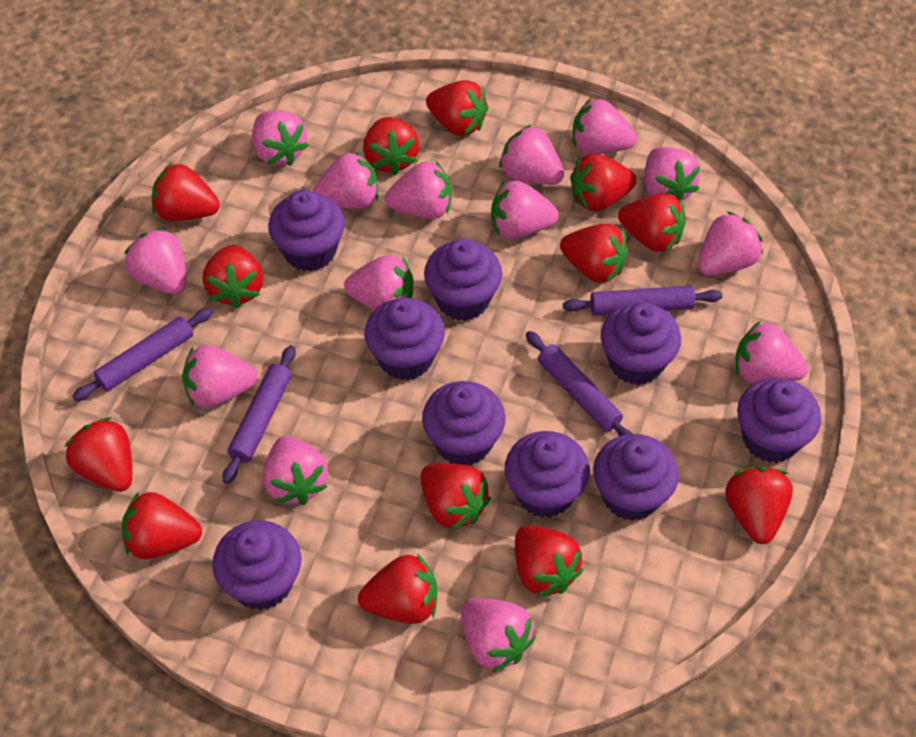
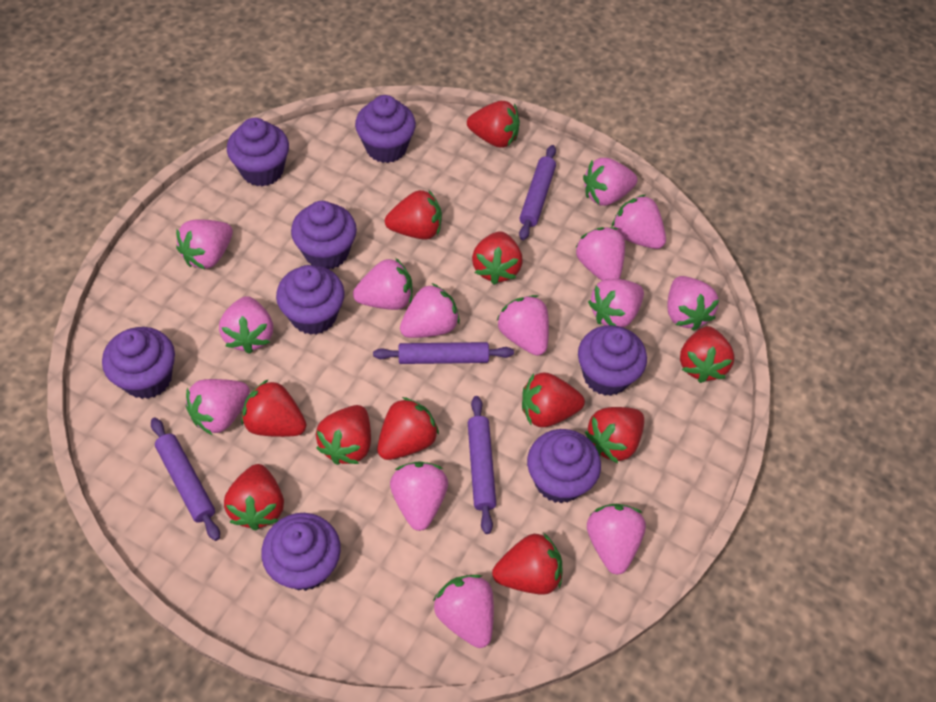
purple cupcake: 9 -> 8
red strawberry: 13 -> 11

